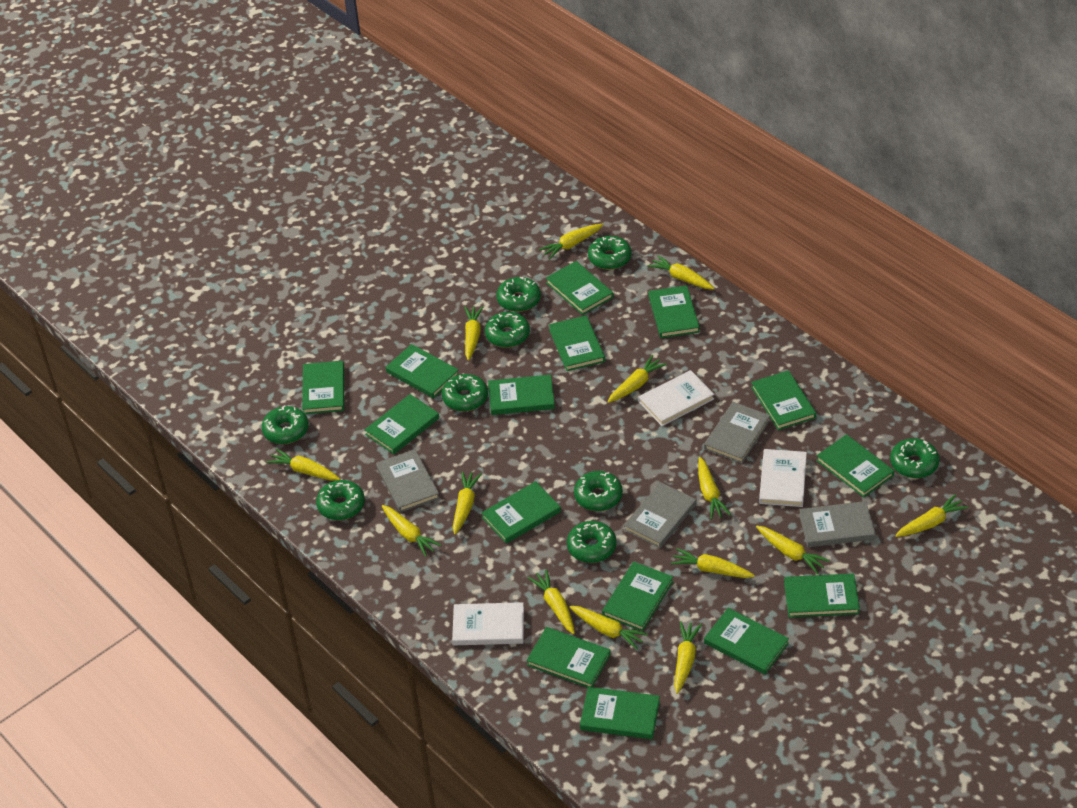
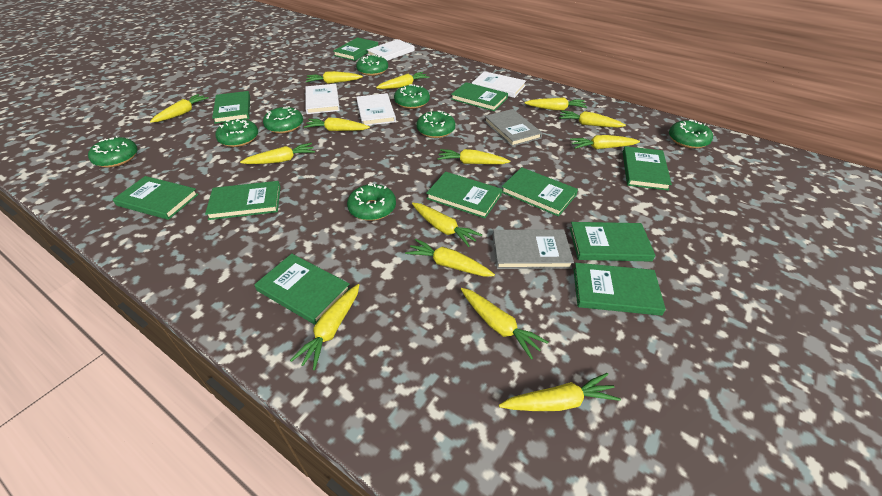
green book: 15 -> 11
green donut: 9 -> 8
grey book: 4 -> 2
white book: 3 -> 4

